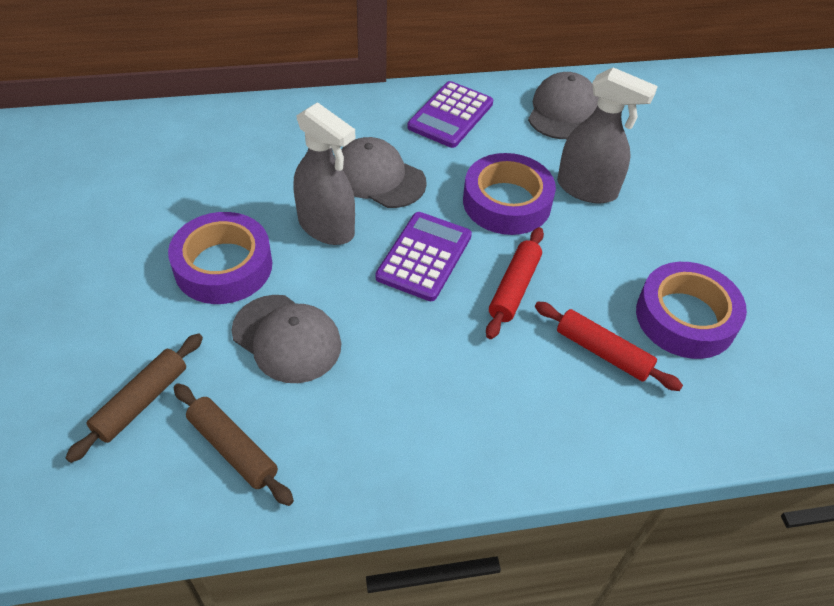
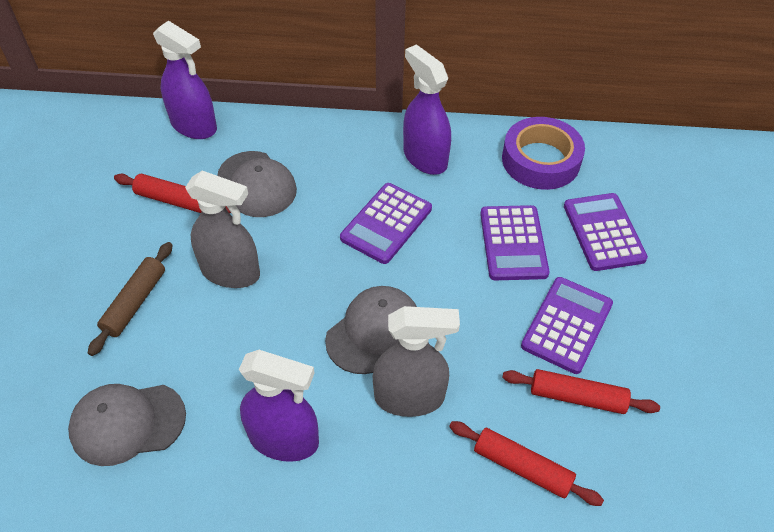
brown rolling pin: 2 -> 1
purple calculator: 2 -> 4
purple spray bottle: 0 -> 3
purple tape: 3 -> 1
red rolling pin: 2 -> 3

